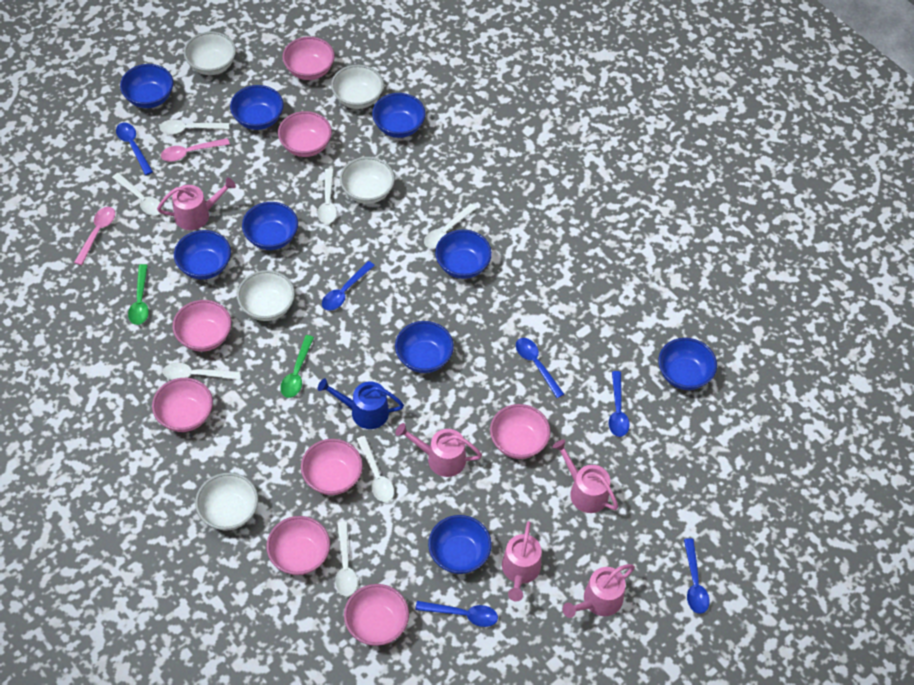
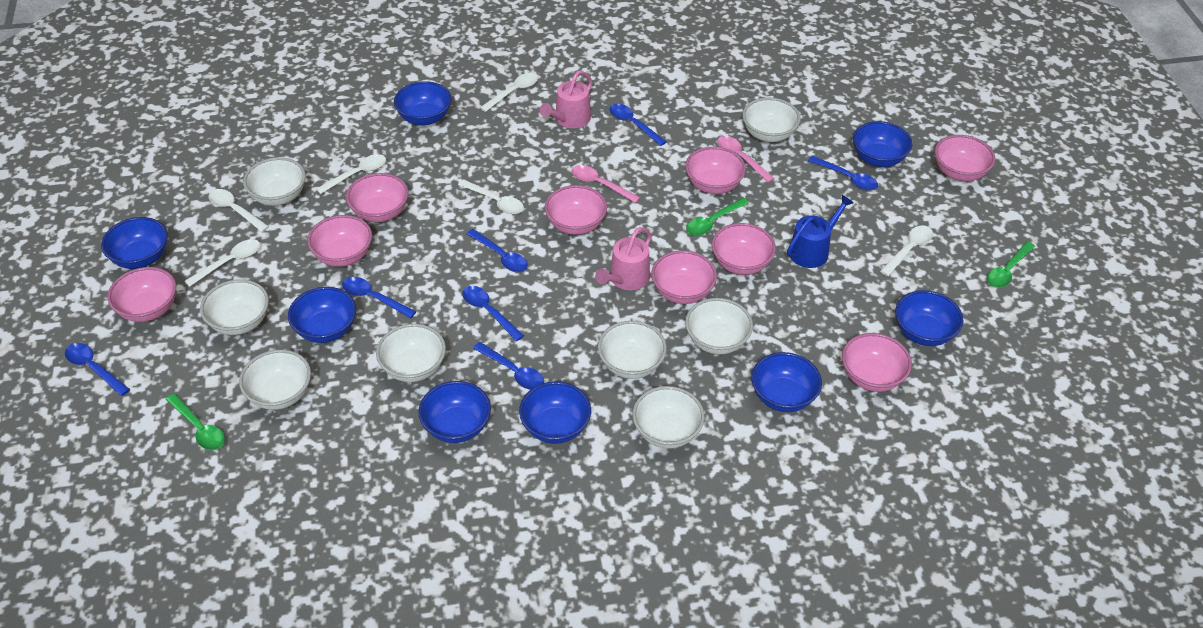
blue bowl: 9 -> 8
blue spoon: 6 -> 7
green spoon: 2 -> 3
pink bowl: 8 -> 9
pink watering can: 5 -> 2
white bowl: 5 -> 8
white spoon: 7 -> 6

